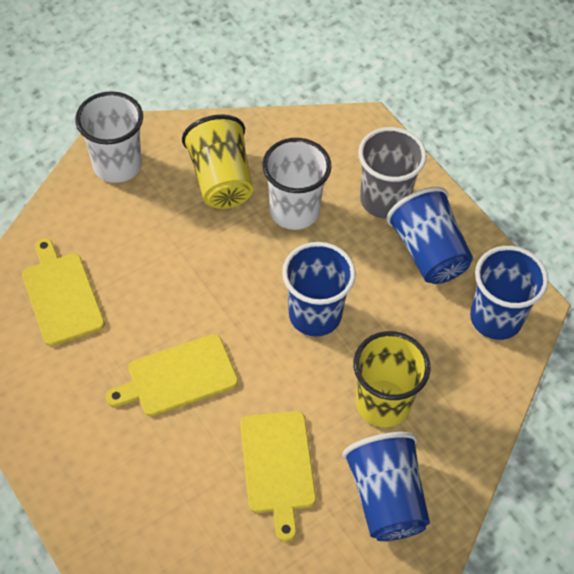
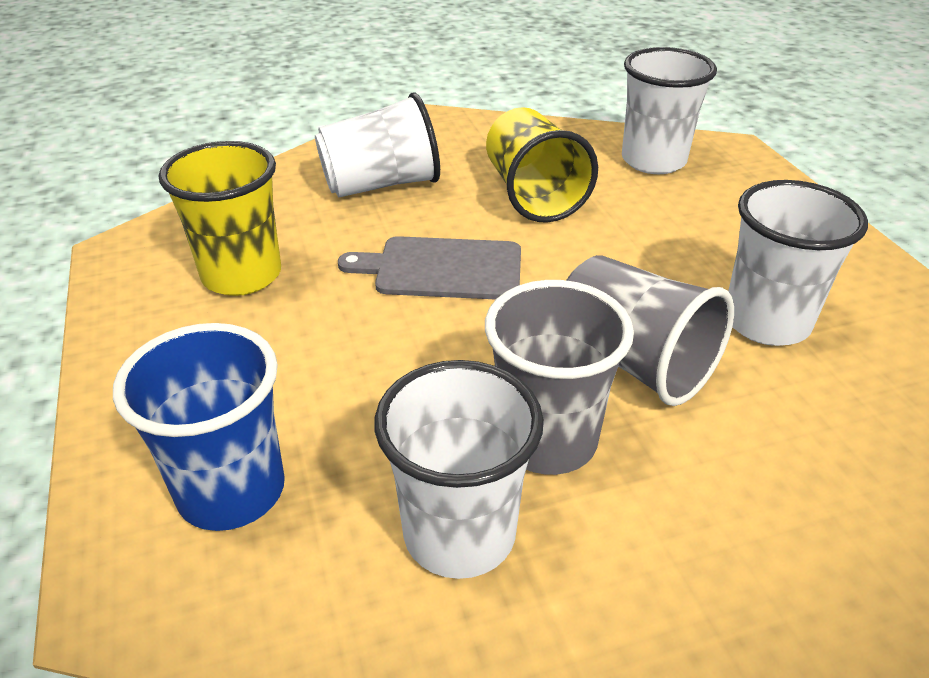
blue cup: 4 -> 1
grey cup: 1 -> 2
grey cutting board: 0 -> 1
white cup: 2 -> 4
yellow cutting board: 3 -> 0

